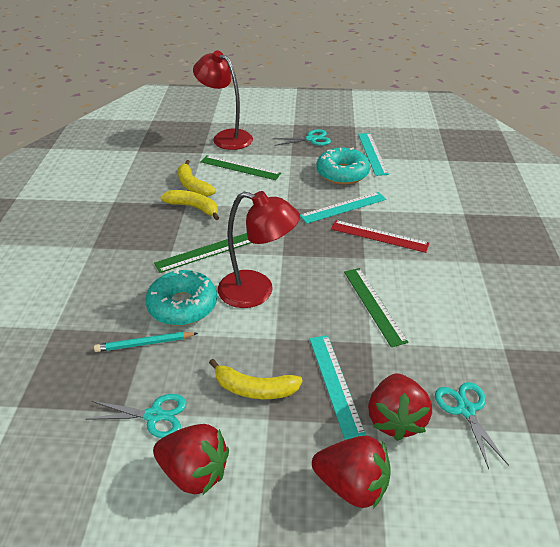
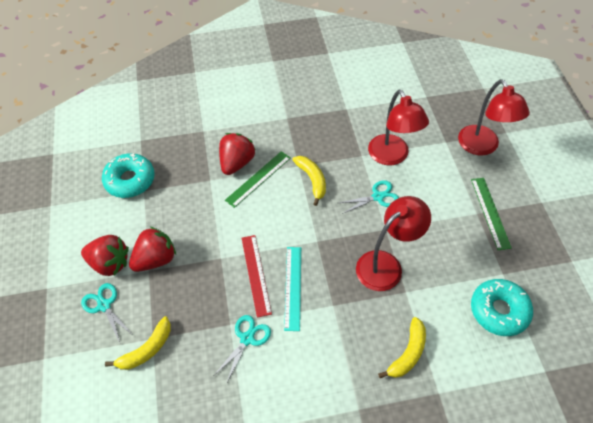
green ruler: 3 -> 2
red lamp: 2 -> 3
turquoise pencil: 1 -> 0
turquoise ruler: 3 -> 1

